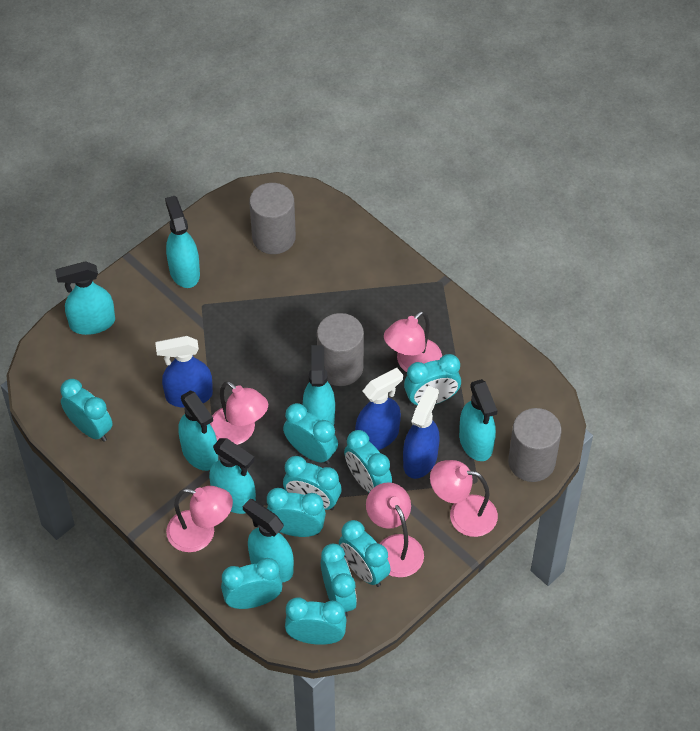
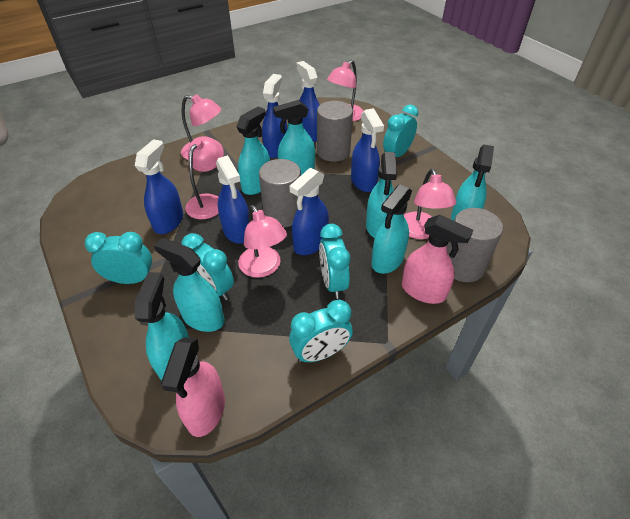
blue spray bottle: 3 -> 6
pink spray bottle: 0 -> 2
turquoise clock: 10 -> 5

